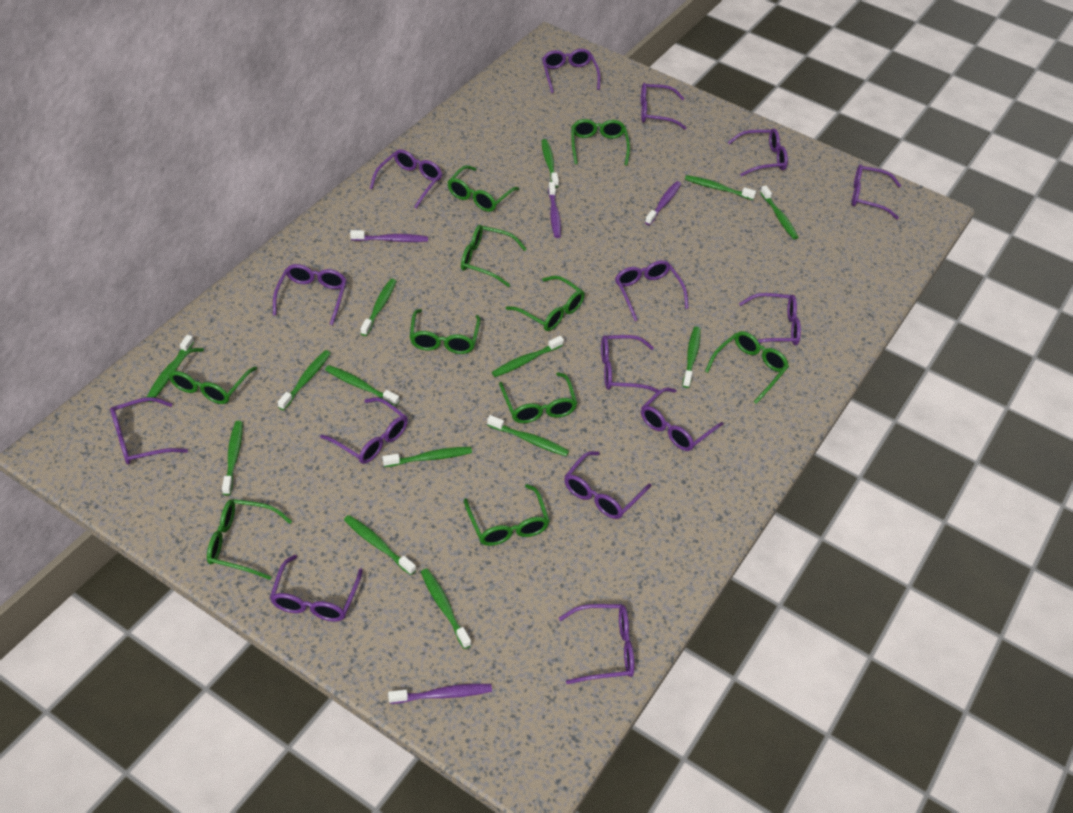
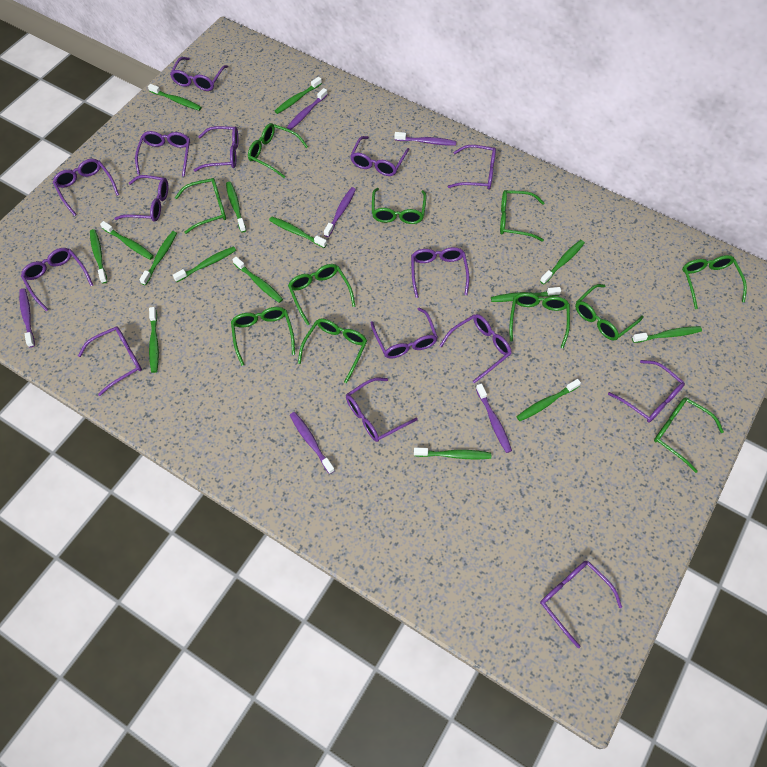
green glasses: 10 -> 11
green toothbrush: 14 -> 15
purple toothbrush: 4 -> 6

